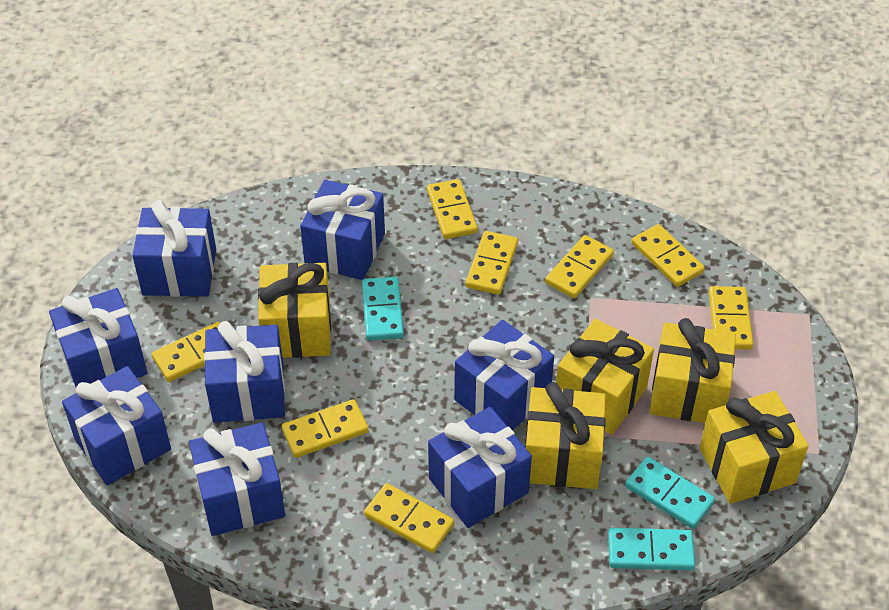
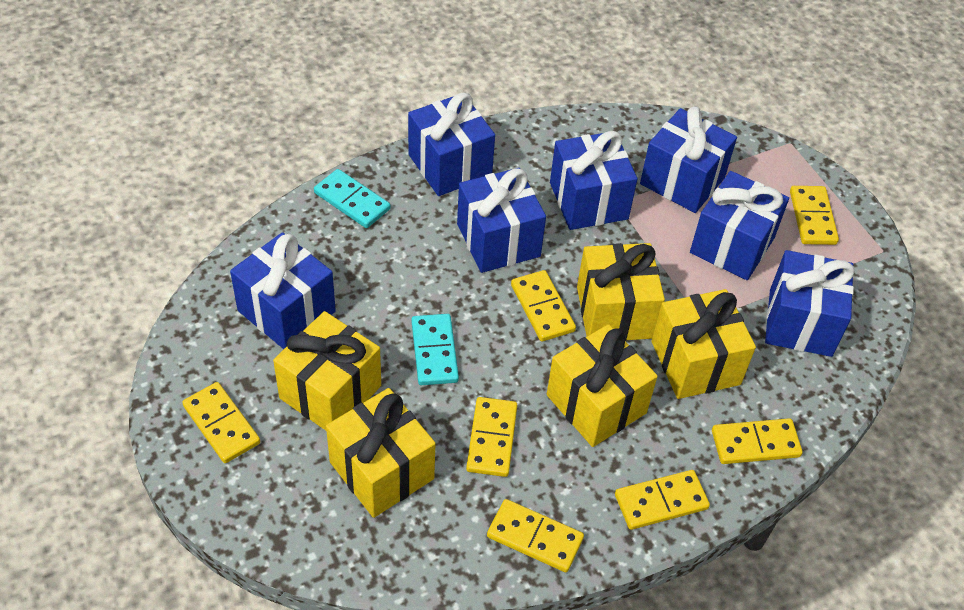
blue gift: 8 -> 7
turquoise domino: 3 -> 2
yellow domino: 8 -> 7

